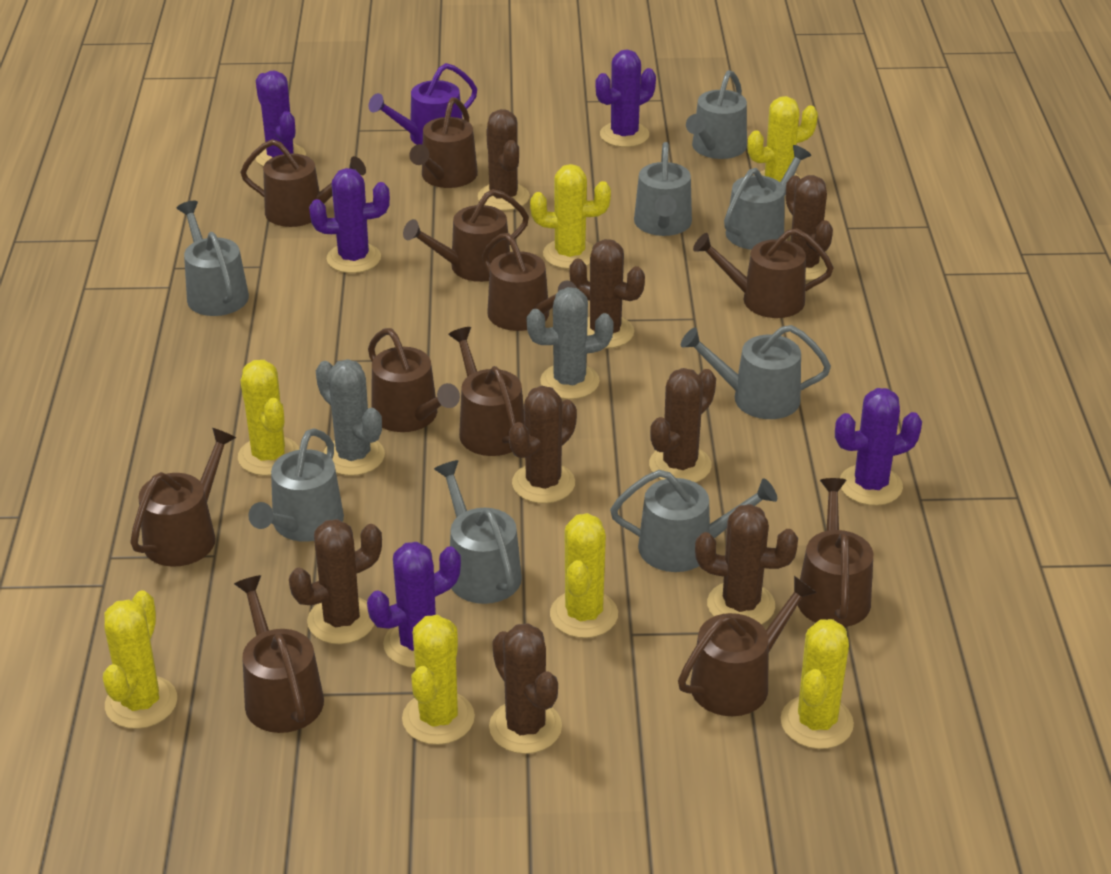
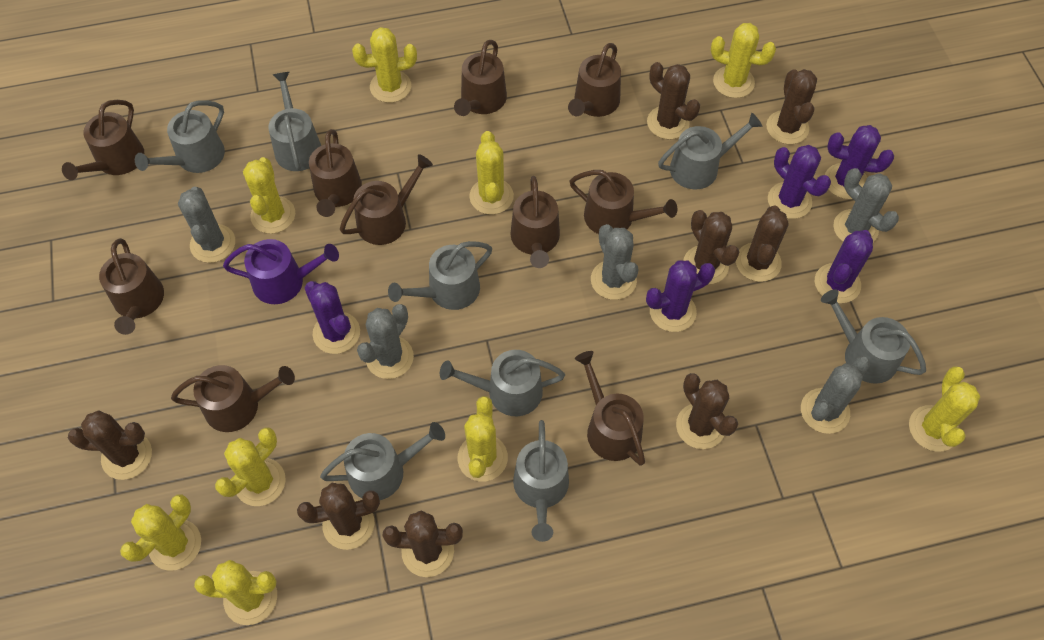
brown watering can: 11 -> 10
grey cactus: 2 -> 5
yellow cactus: 7 -> 9

